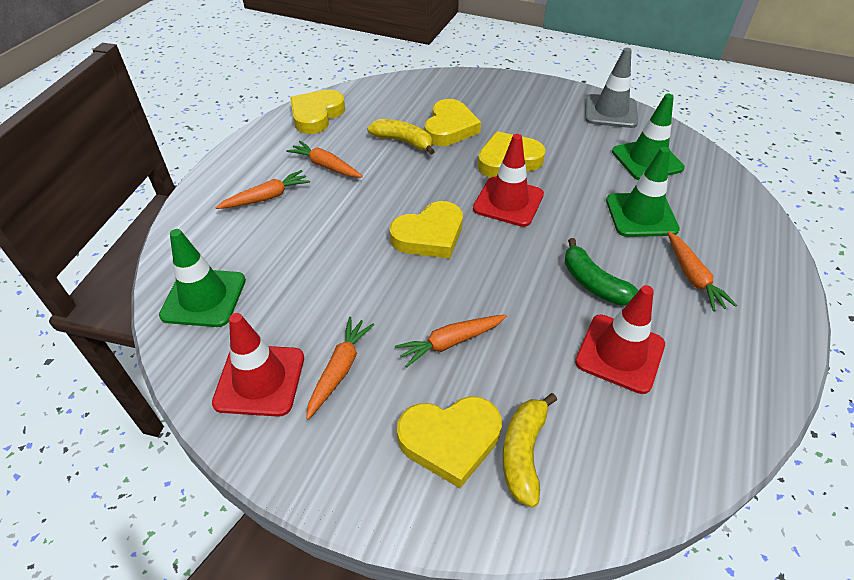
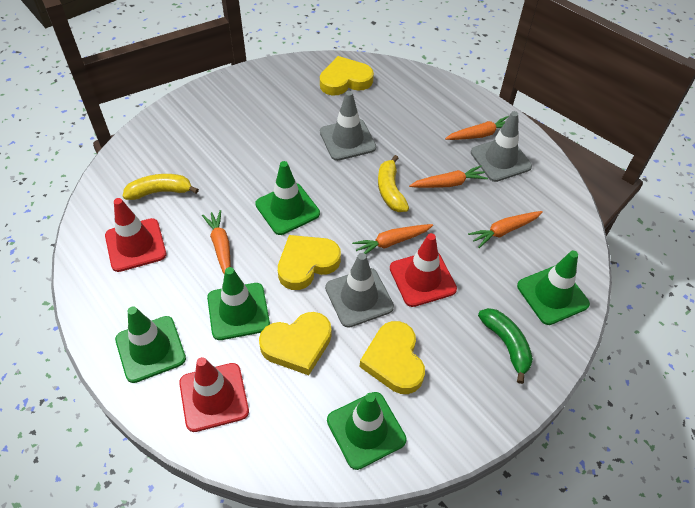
green traffic cone: 3 -> 5
grey traffic cone: 1 -> 3
yellow heart: 5 -> 4

